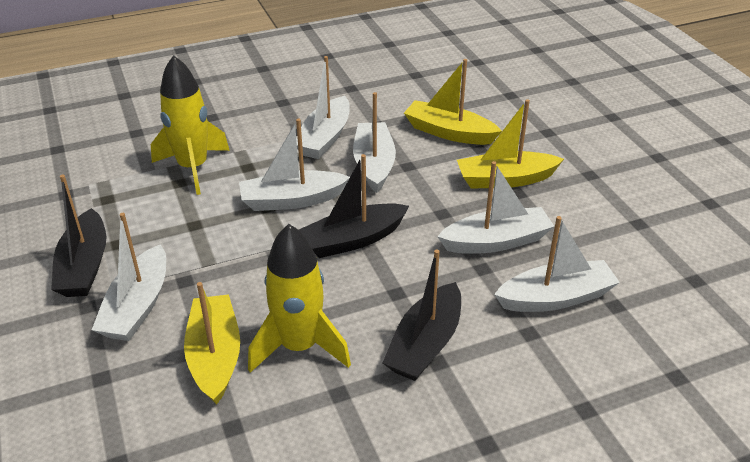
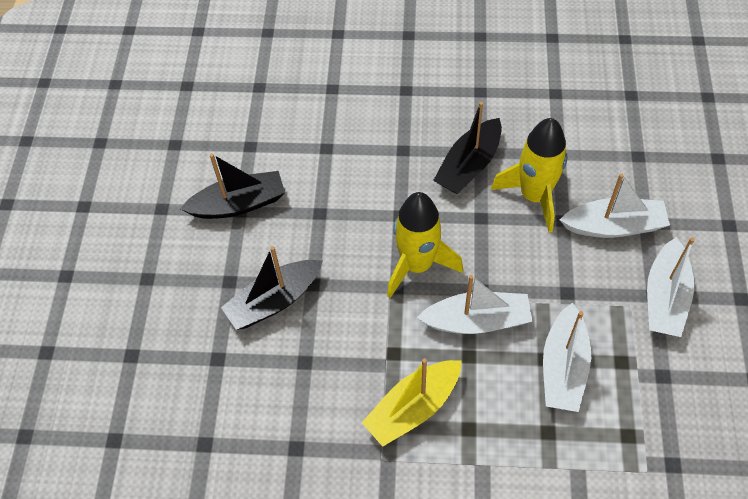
white boat: 6 -> 4
yellow boat: 3 -> 1

